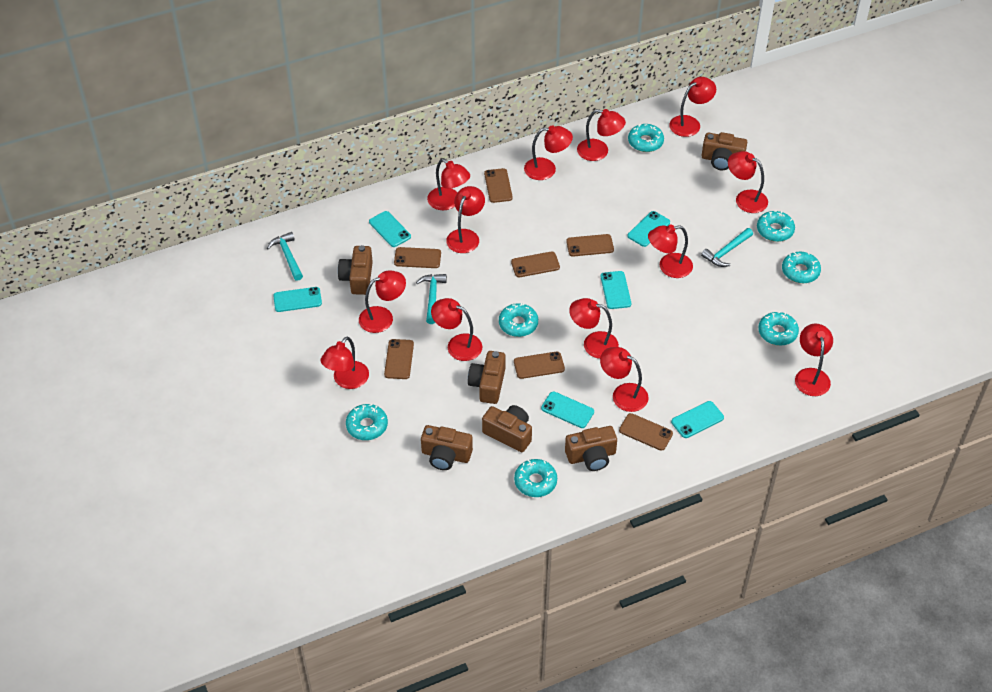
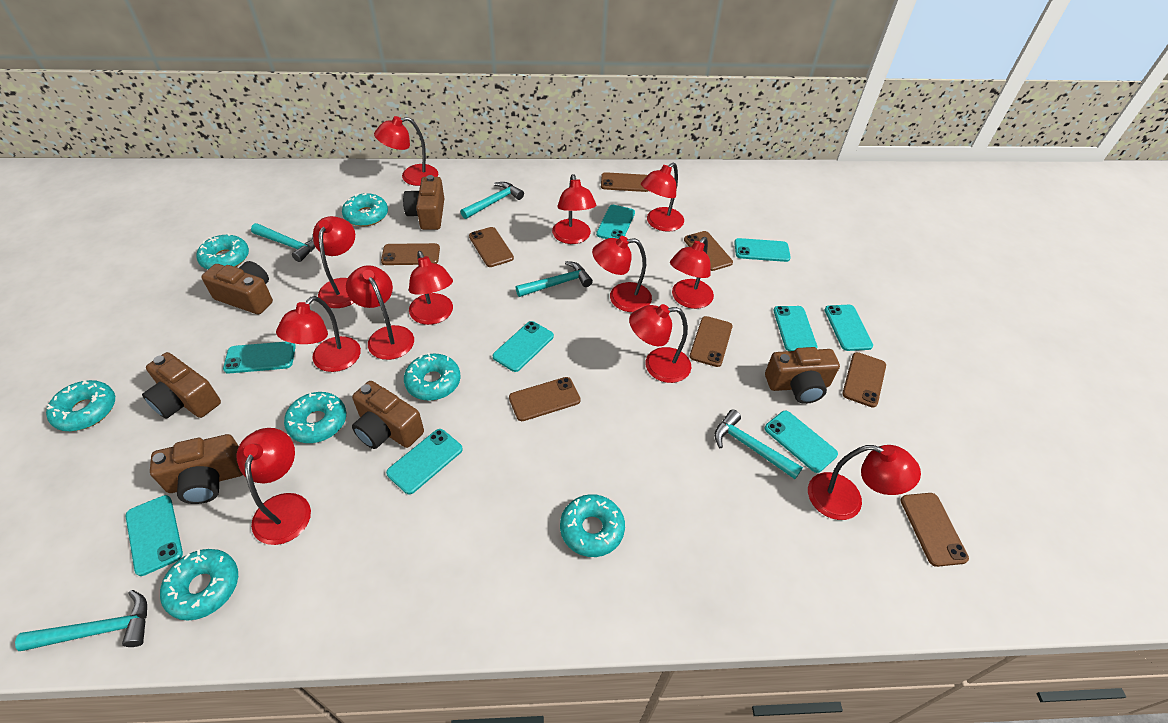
brown phone: 7 -> 8
red lamp: 13 -> 12
turquoise hammer: 3 -> 5
turquoise phone: 6 -> 9

